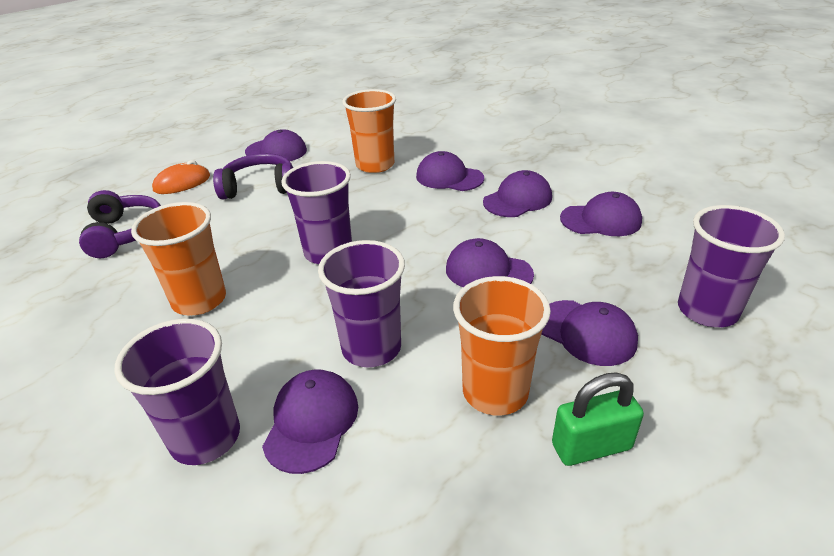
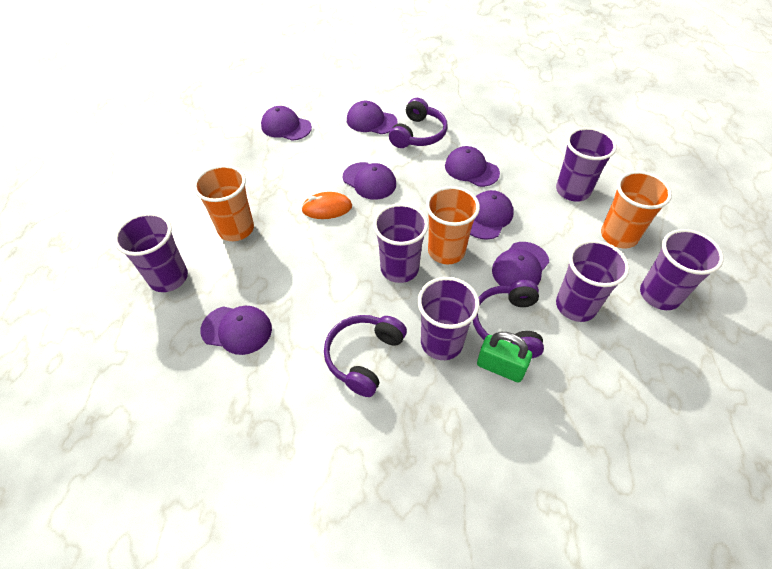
purple cup: 4 -> 6
purple headphones: 2 -> 3

